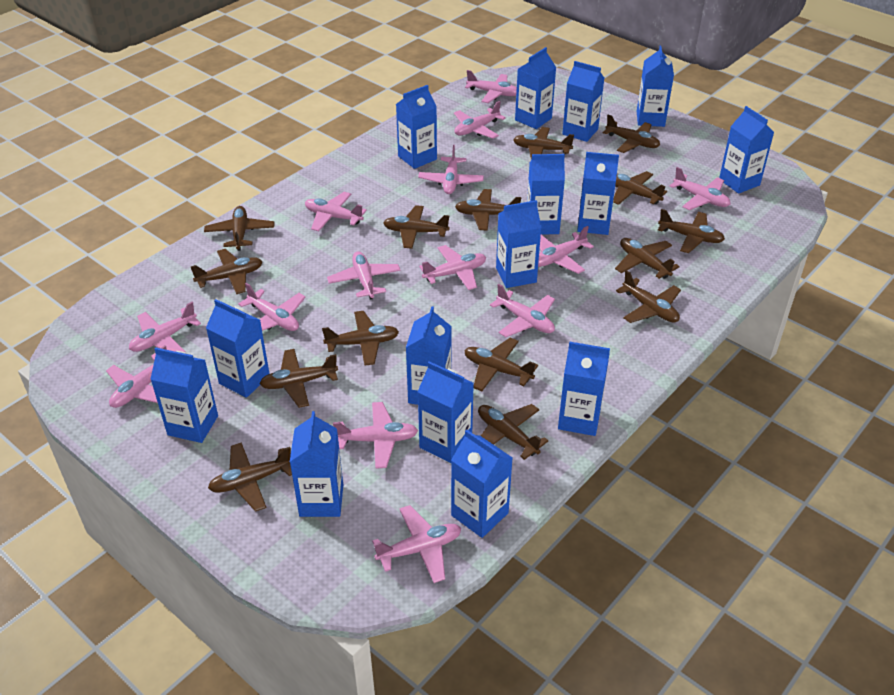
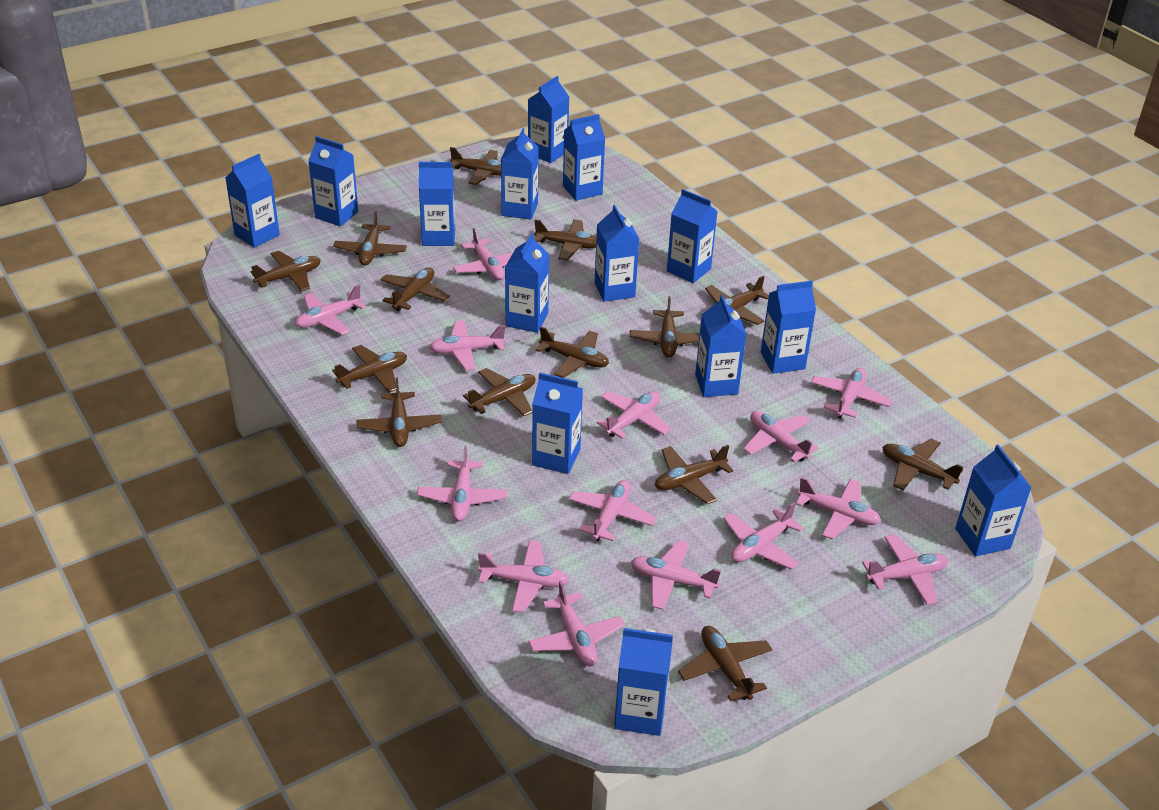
blue carton: 15 -> 14
brown plane: 15 -> 14

